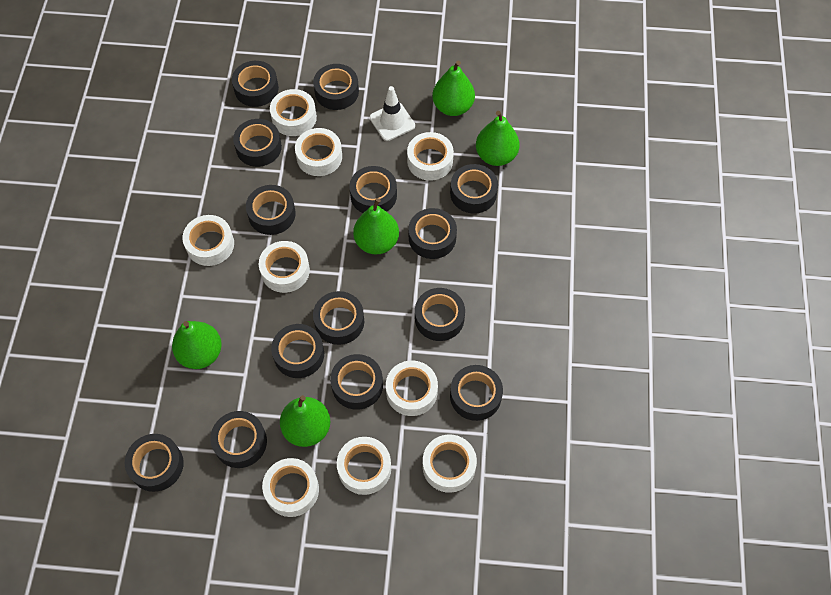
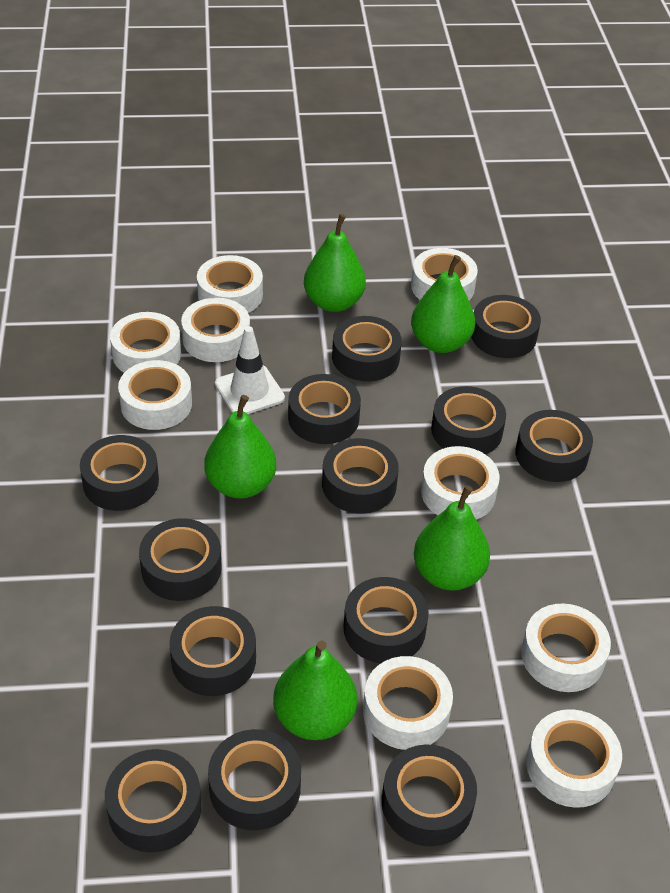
black tape: 14 -> 13

